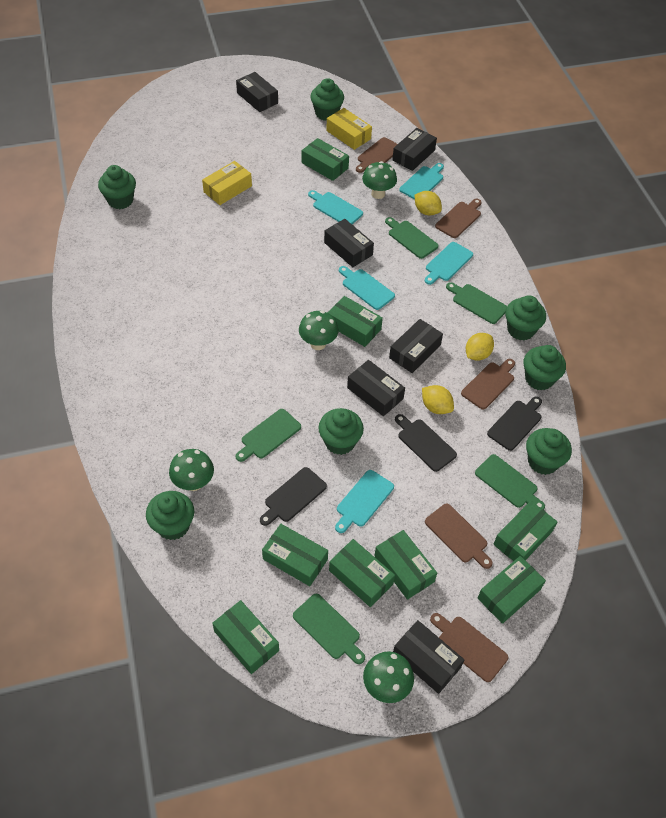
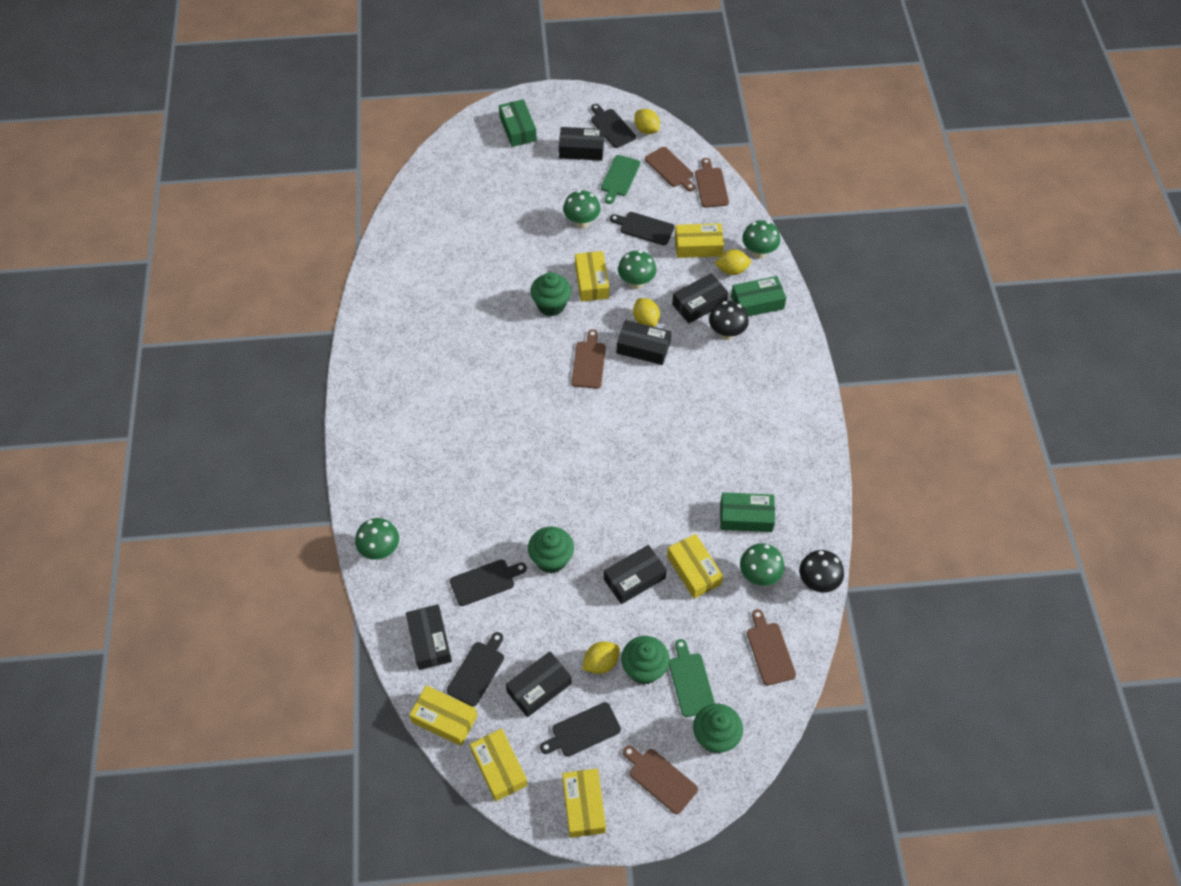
black cutting board: 3 -> 5
black mushroom: 0 -> 2
green box: 8 -> 3
green cupcake: 7 -> 4
green cutting board: 5 -> 2
green mushroom: 4 -> 5
turquoise cutting board: 5 -> 0
yellow box: 2 -> 6
yellow lemon: 3 -> 4

